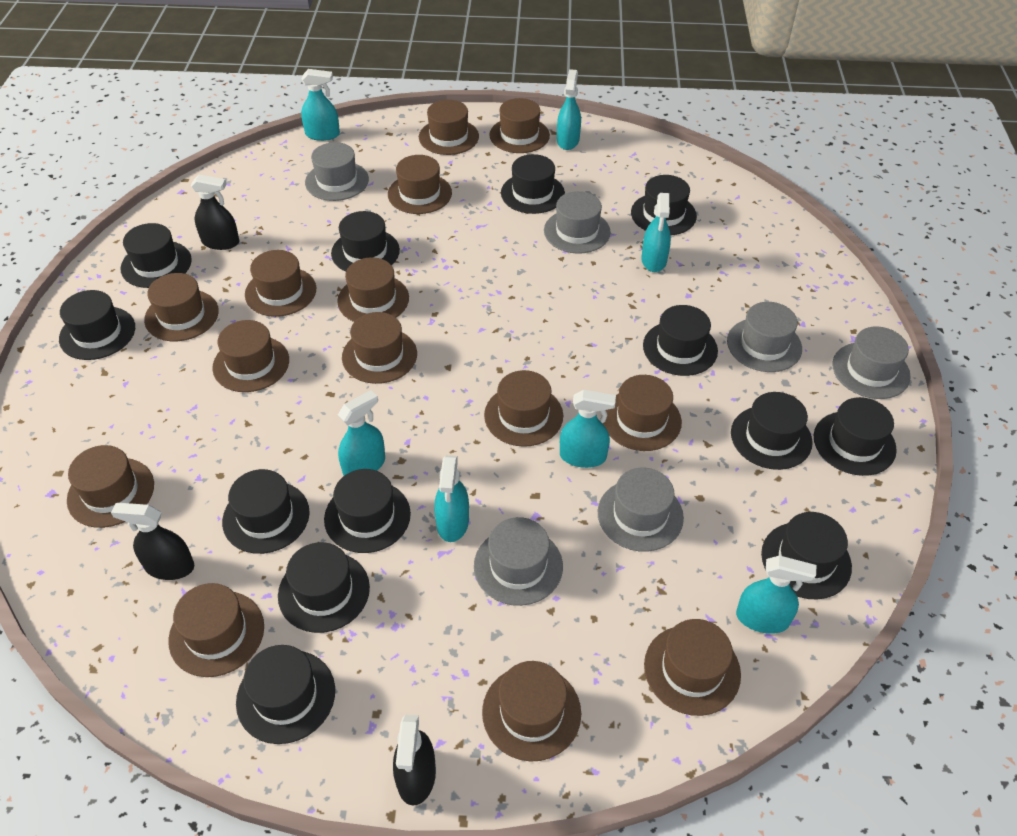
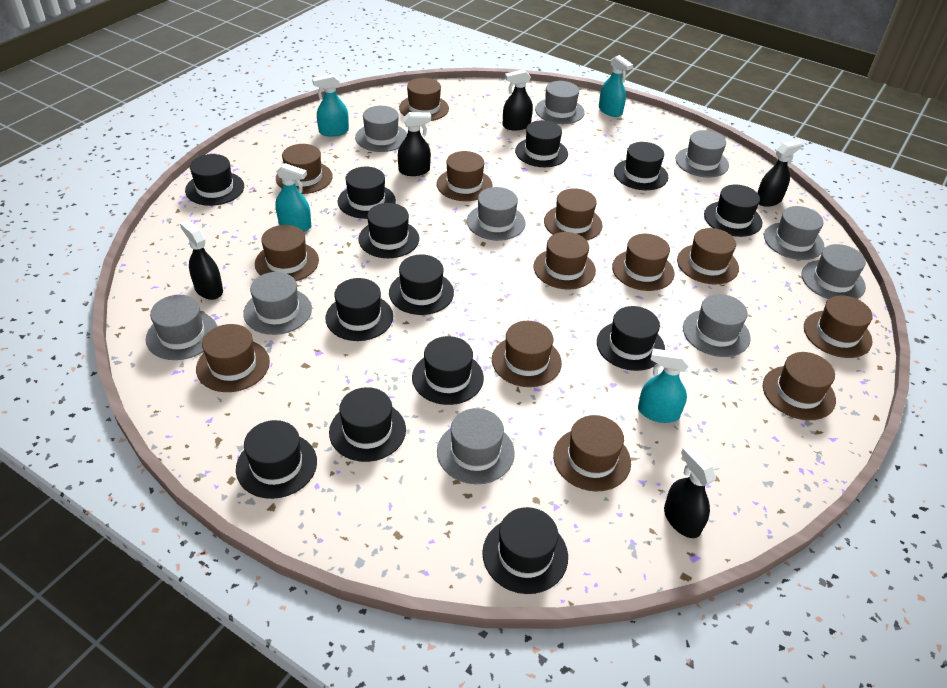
black spray bottle: 3 -> 5
brown hat: 14 -> 13
grey hat: 6 -> 10
turquoise spray bottle: 7 -> 4

